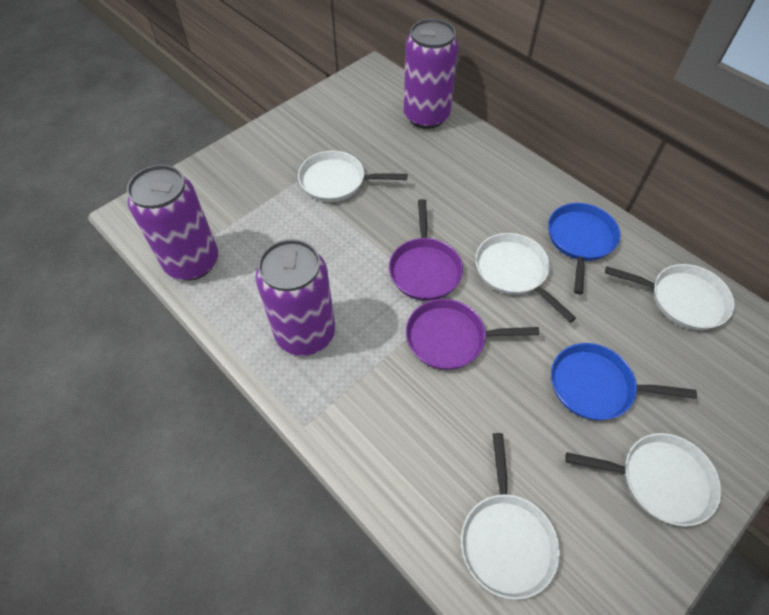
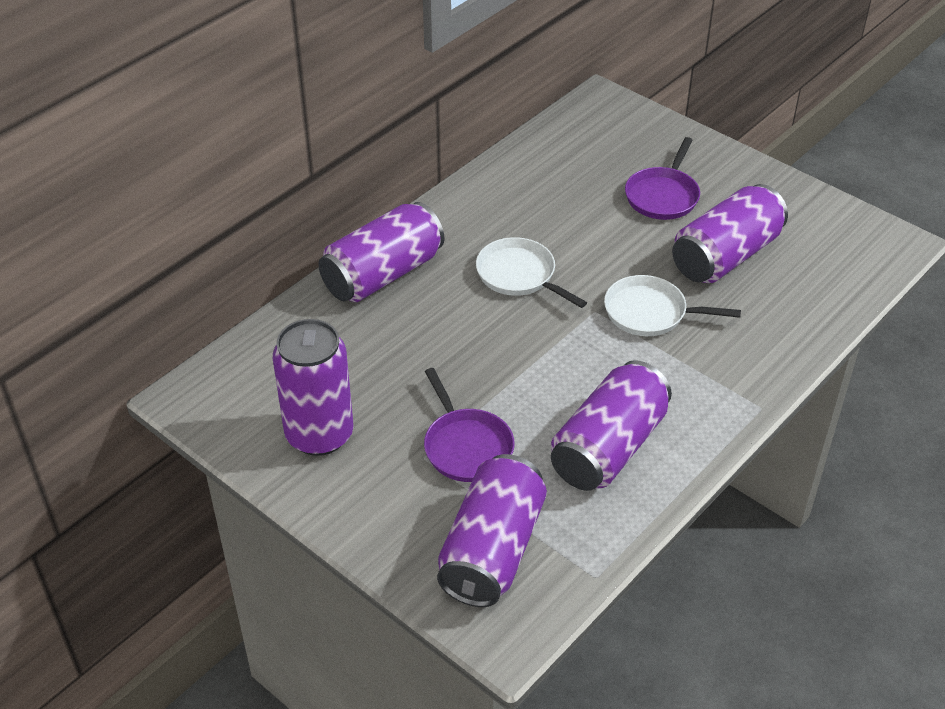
blue pan: 2 -> 0
purple can: 3 -> 5
white pan: 5 -> 2

